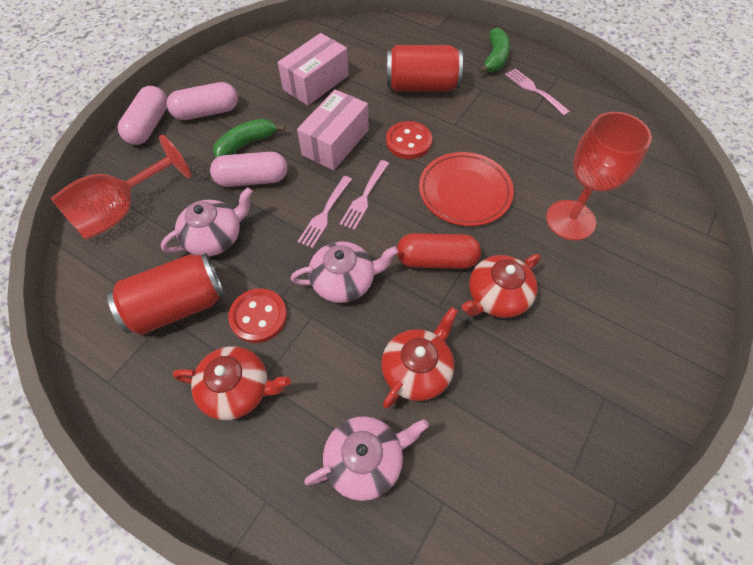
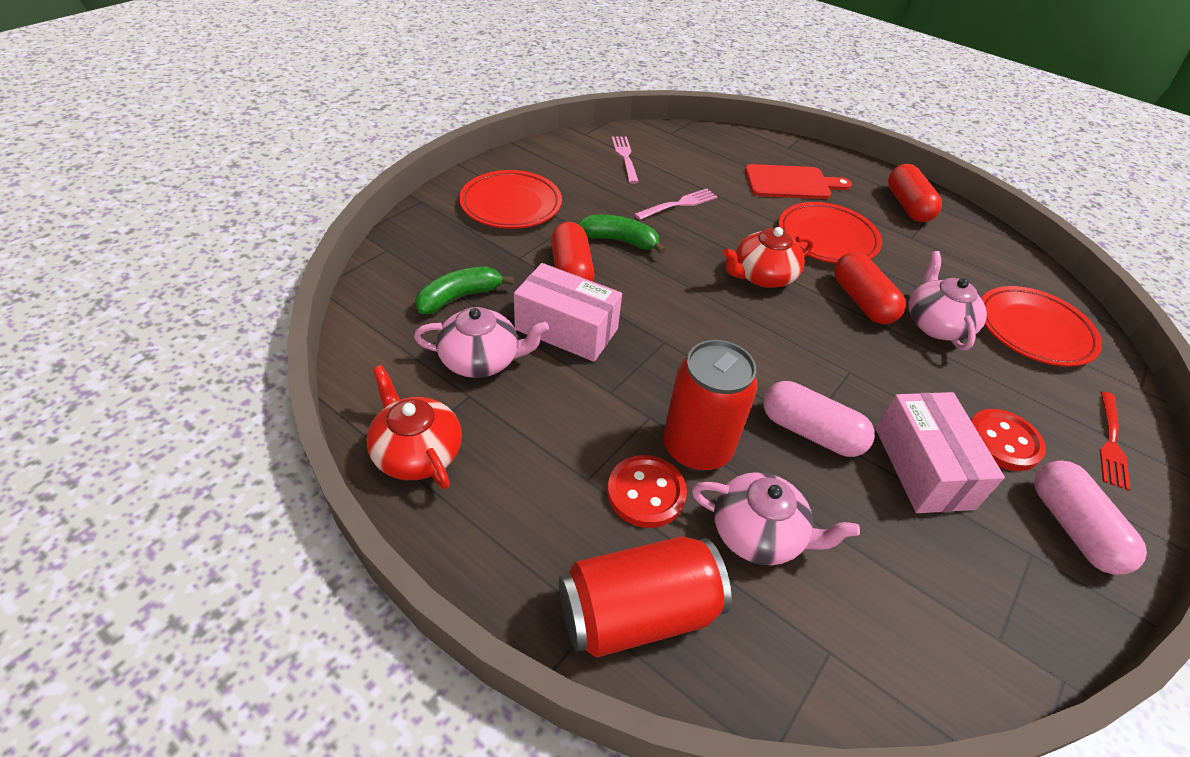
pink capsule: 3 -> 2
pink fork: 3 -> 2
red capsule: 1 -> 3
red cutting board: 0 -> 1
red fork: 0 -> 1
red goblet: 2 -> 0
red plate: 1 -> 3
red teapot: 3 -> 2

